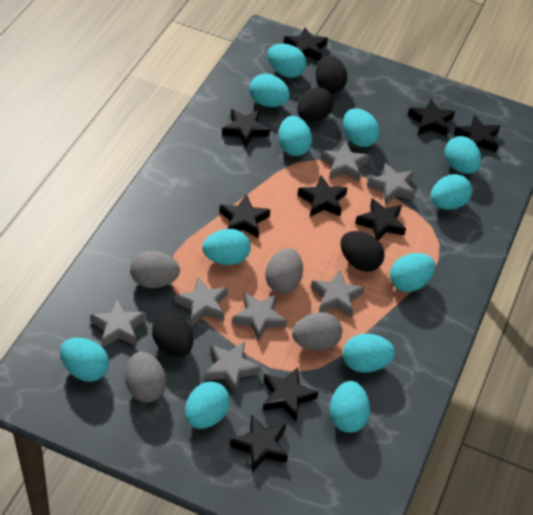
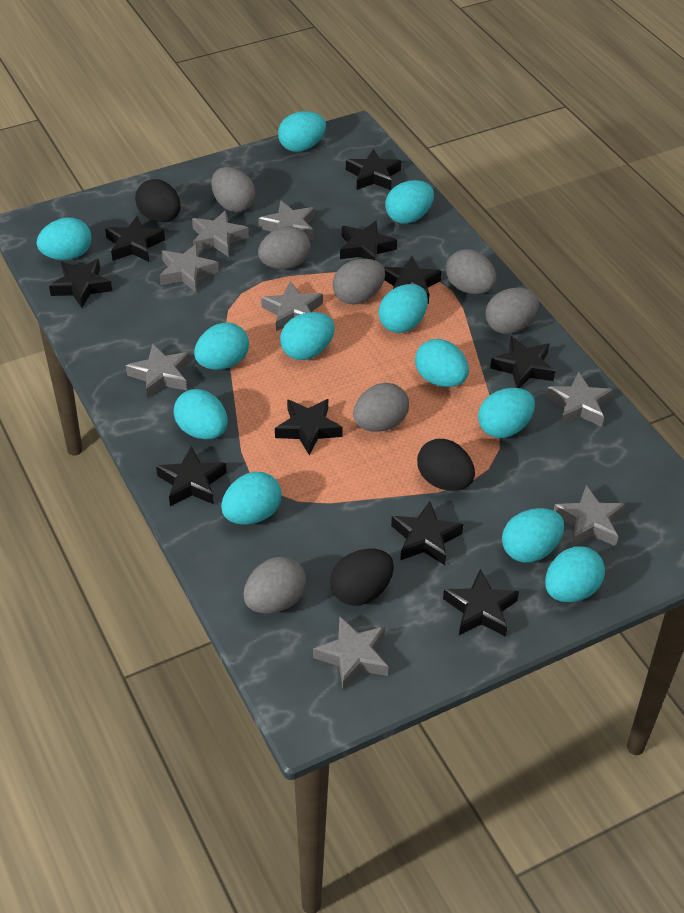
black egg: 4 -> 3
black star: 9 -> 10
grey egg: 4 -> 7
grey star: 7 -> 8

